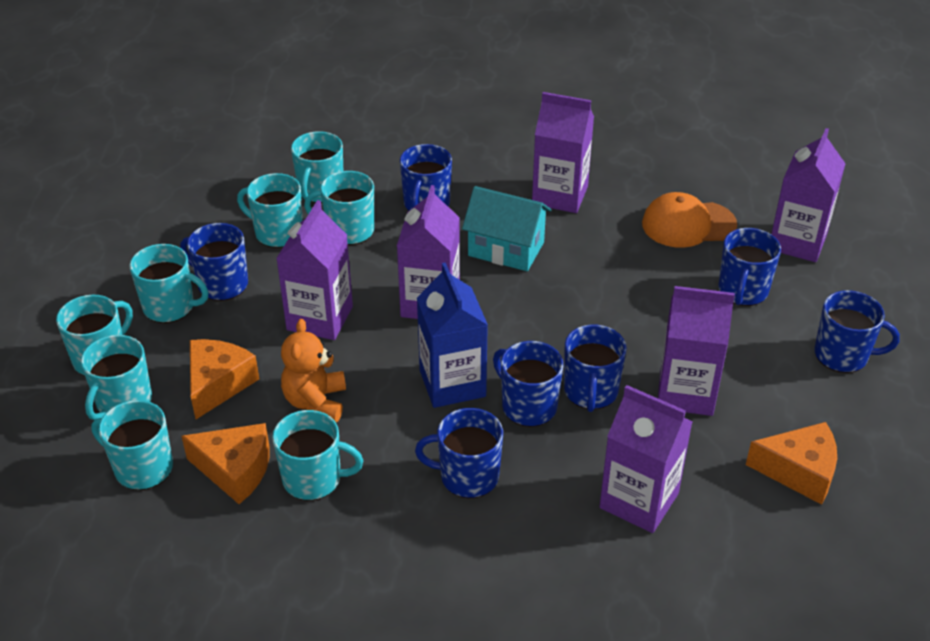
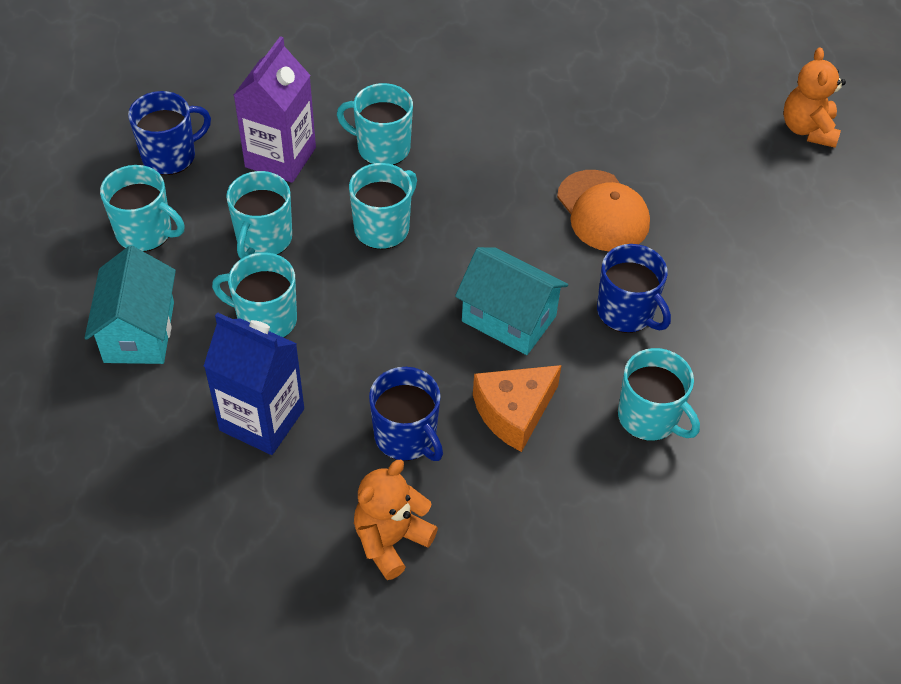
blue mug: 7 -> 3
orange cheese: 3 -> 1
orange teddy bear: 1 -> 2
purple carton: 6 -> 1
turquoise house: 1 -> 2
turquoise mug: 8 -> 6

